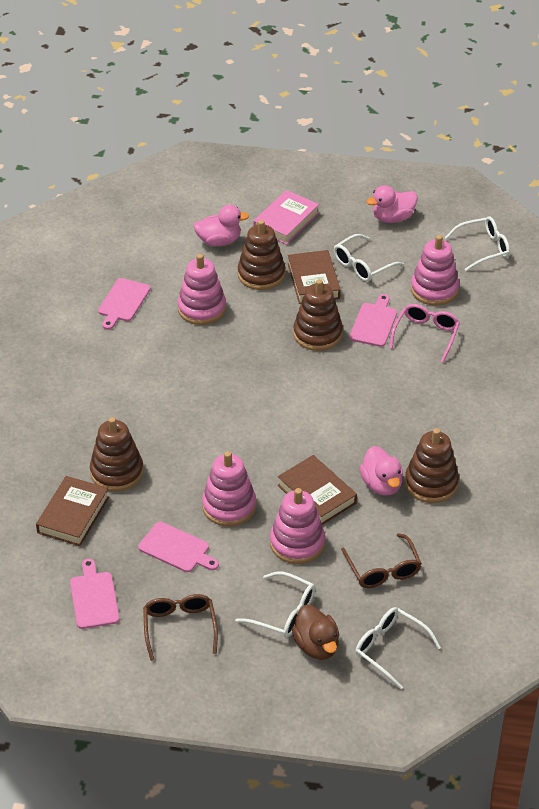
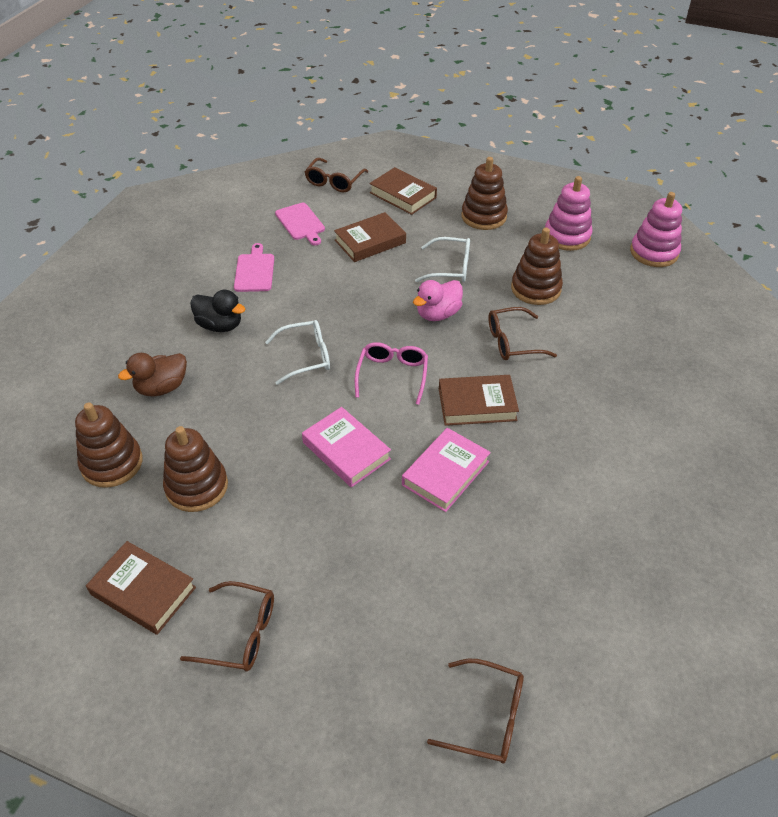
black duck: 0 -> 1
brown book: 3 -> 4
brown glasses: 2 -> 4
pink book: 1 -> 2
pink cutting board: 4 -> 2
pink duck: 3 -> 1
pink stacking toy: 4 -> 2
white glasses: 4 -> 2

